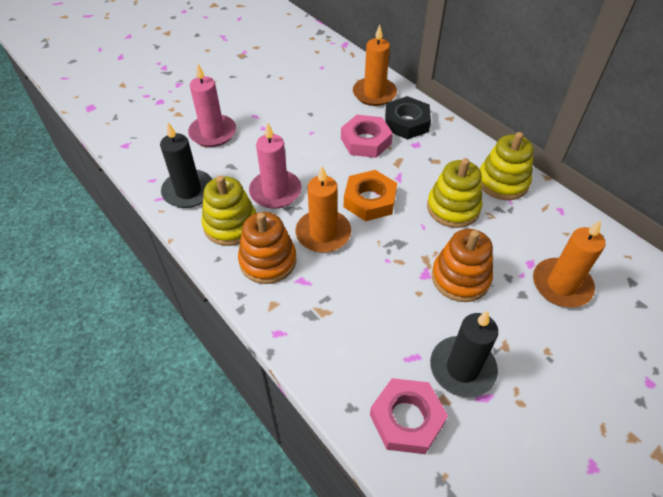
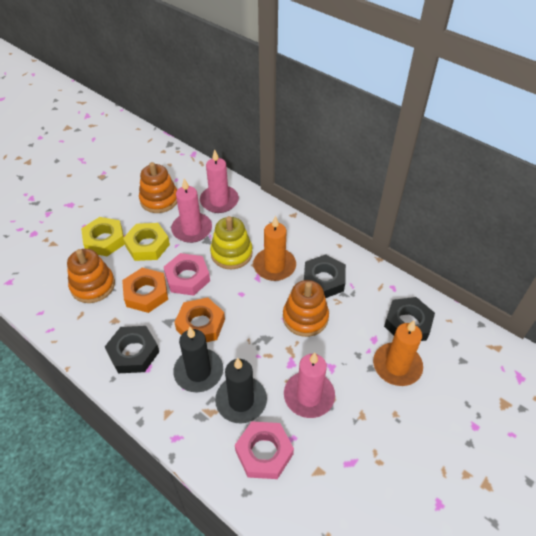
black nut: 1 -> 3
orange candle: 3 -> 2
orange nut: 1 -> 2
orange stacking toy: 2 -> 3
pink candle: 2 -> 3
yellow nut: 0 -> 2
yellow stacking toy: 3 -> 1

